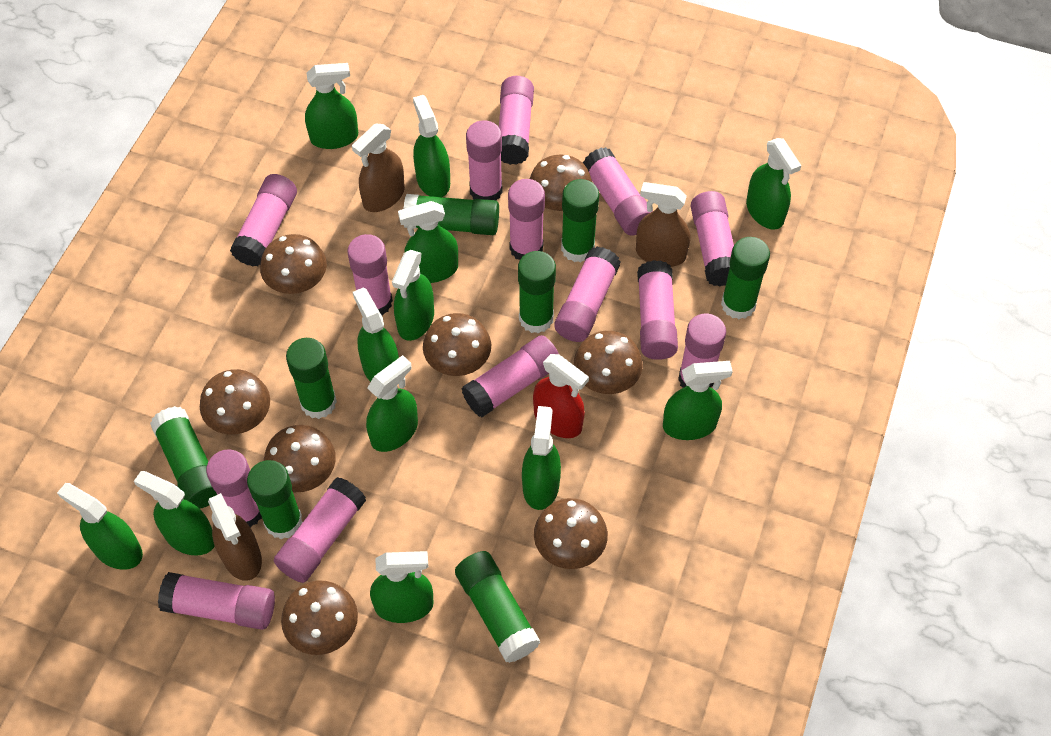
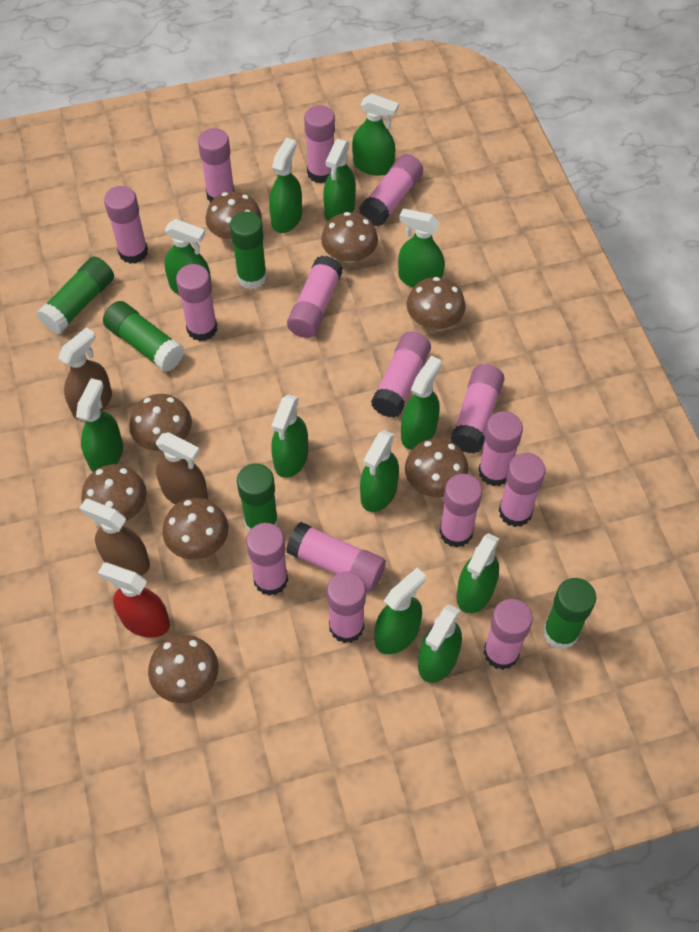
green glue stick: 8 -> 5
pink glue stick: 14 -> 15

